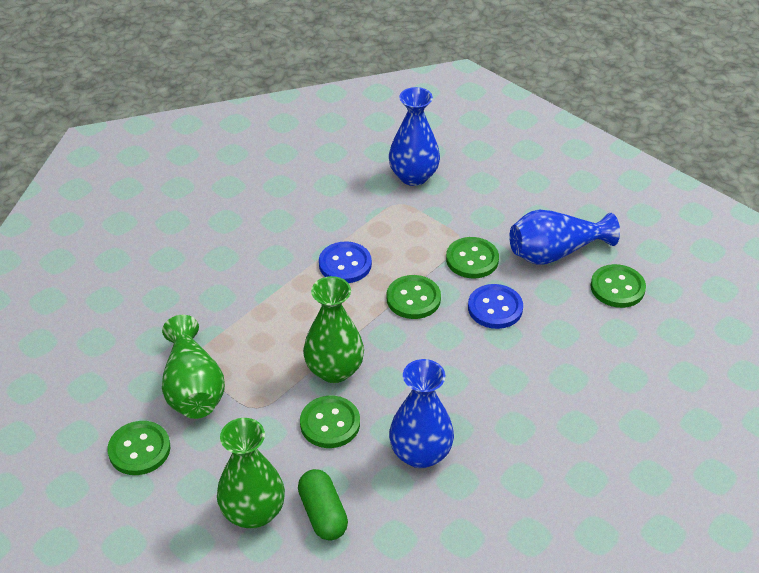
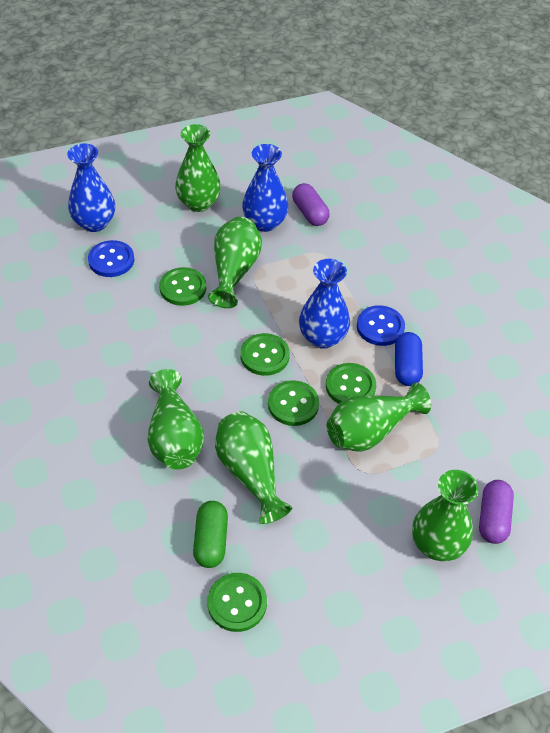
blue capsule: 0 -> 1
green vase: 3 -> 6
purple capsule: 0 -> 2

